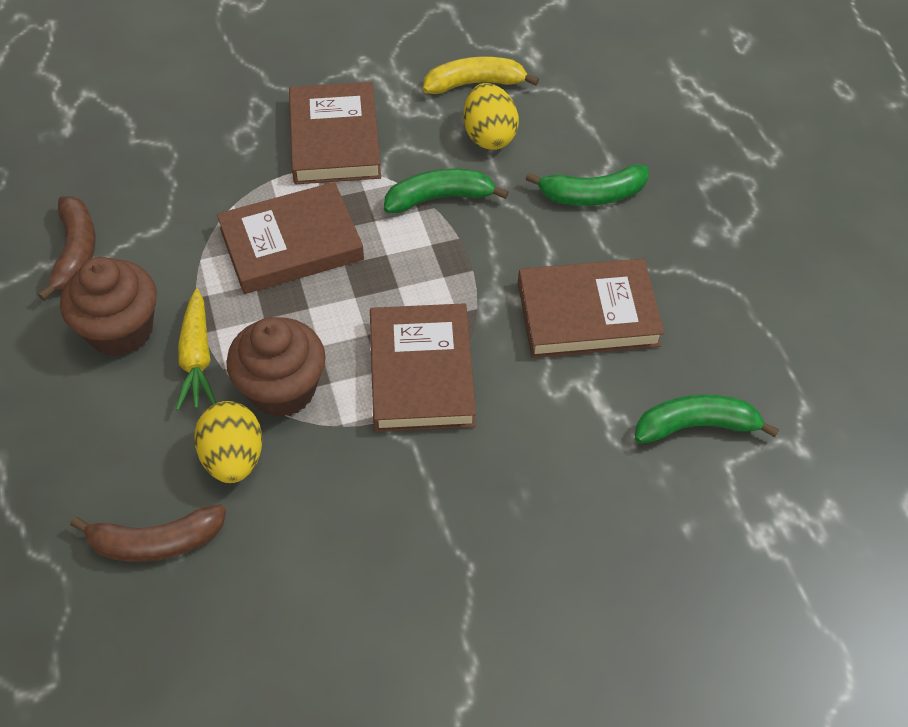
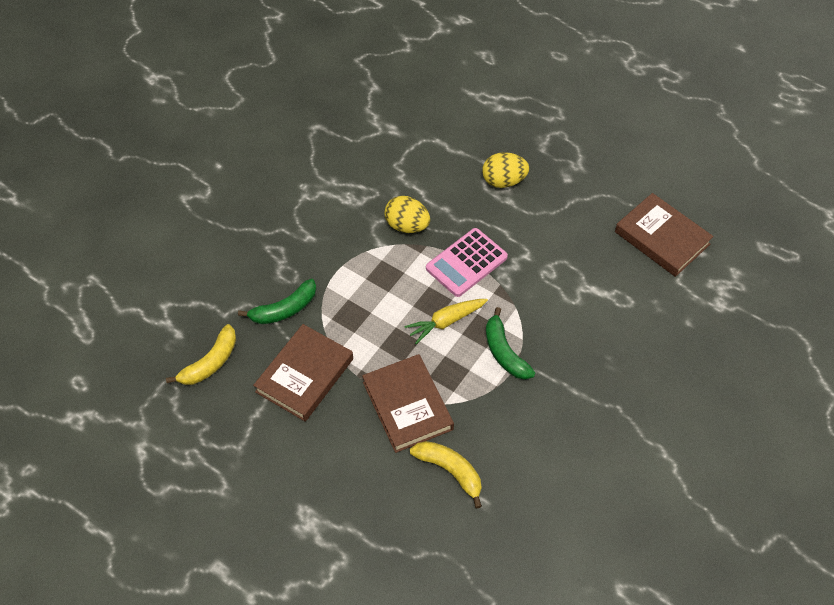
brown banana: 2 -> 0
brown book: 4 -> 3
brown cupcake: 2 -> 0
green banana: 3 -> 2
pink calculator: 0 -> 1
yellow banana: 1 -> 2

